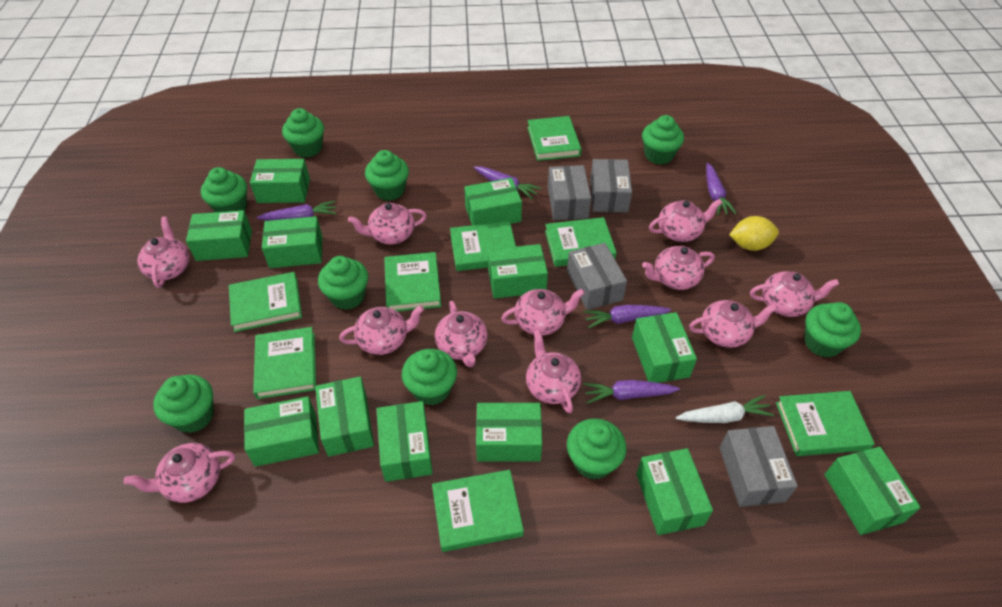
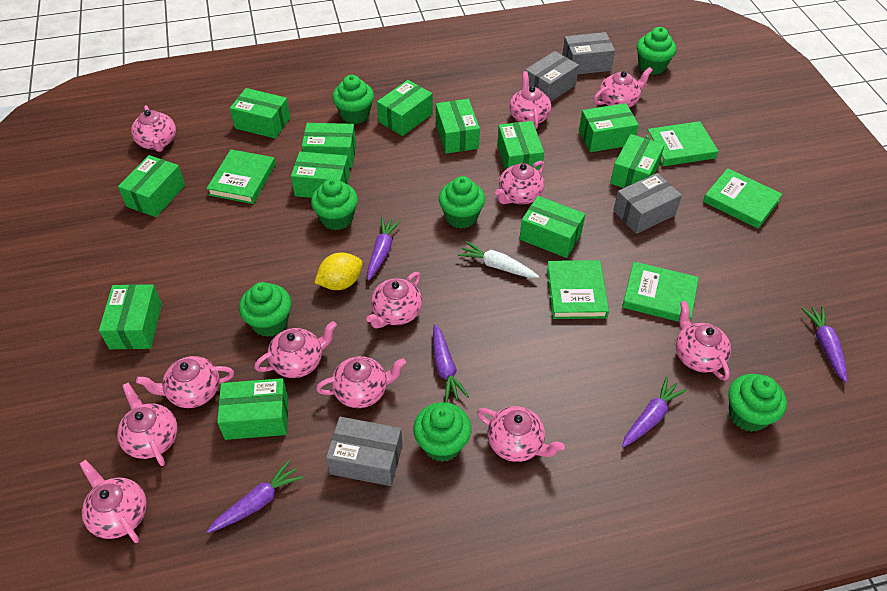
green book: 8 -> 5
green cupcake: 9 -> 7
pink teapot: 11 -> 12

